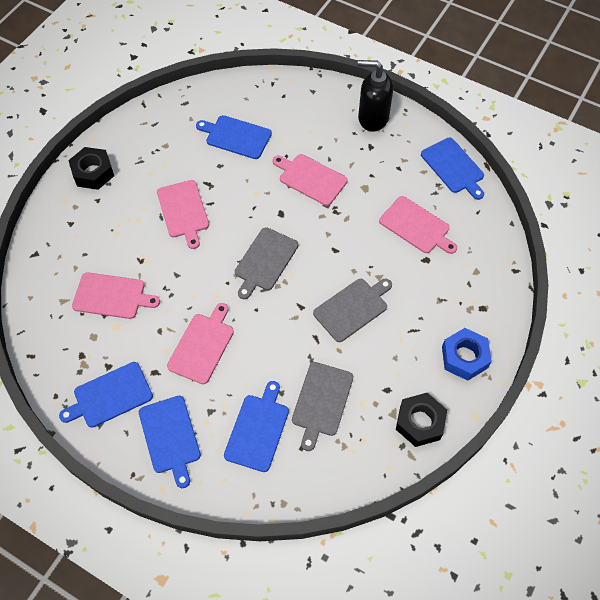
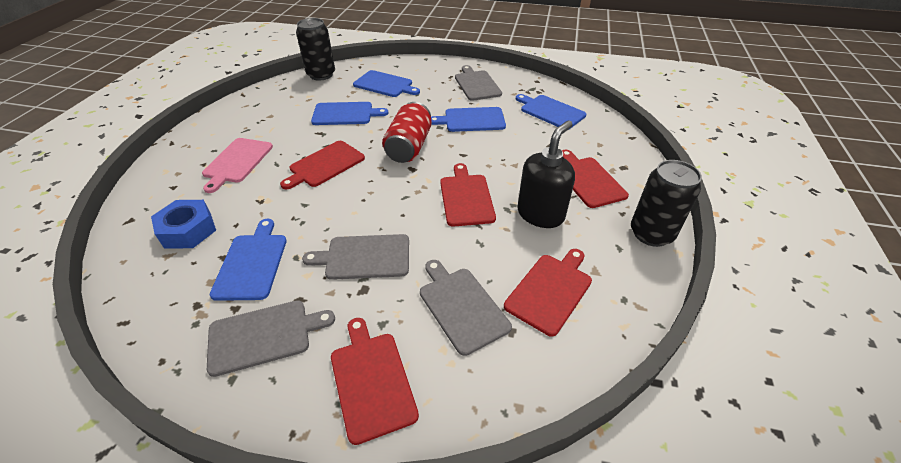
black can: 0 -> 2
black nut: 2 -> 0
grey cutting board: 3 -> 4
pink cutting board: 5 -> 1
red can: 0 -> 1
red cutting board: 0 -> 5

